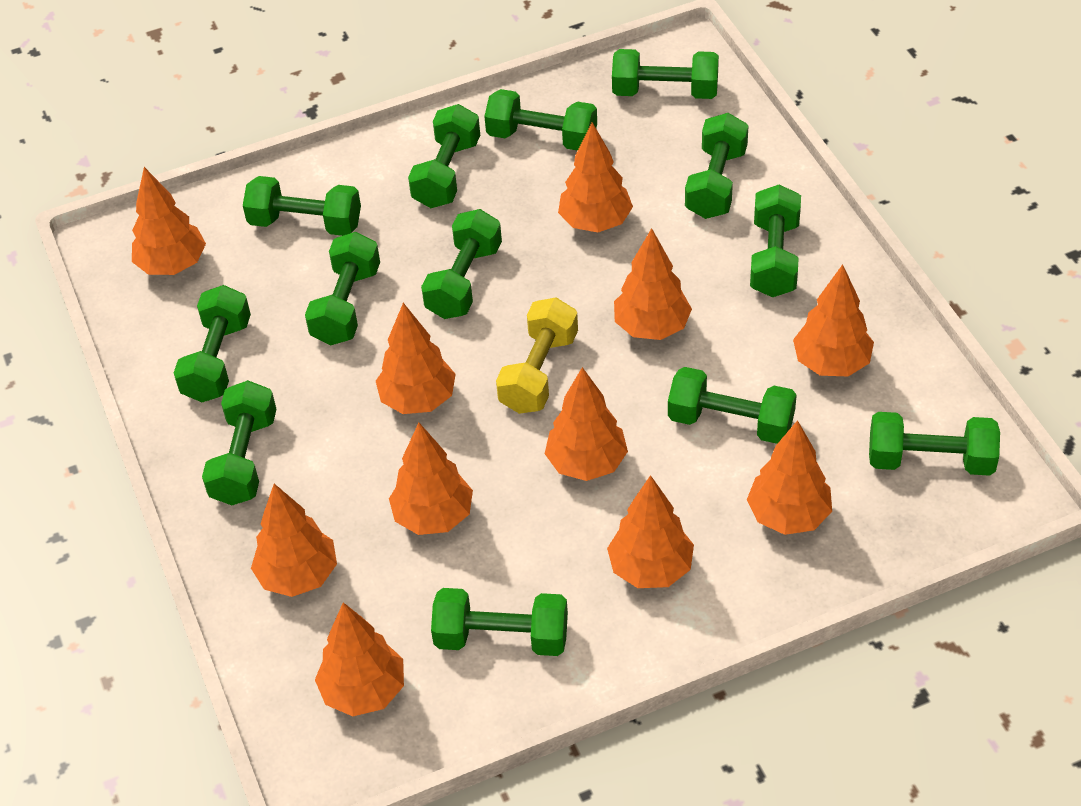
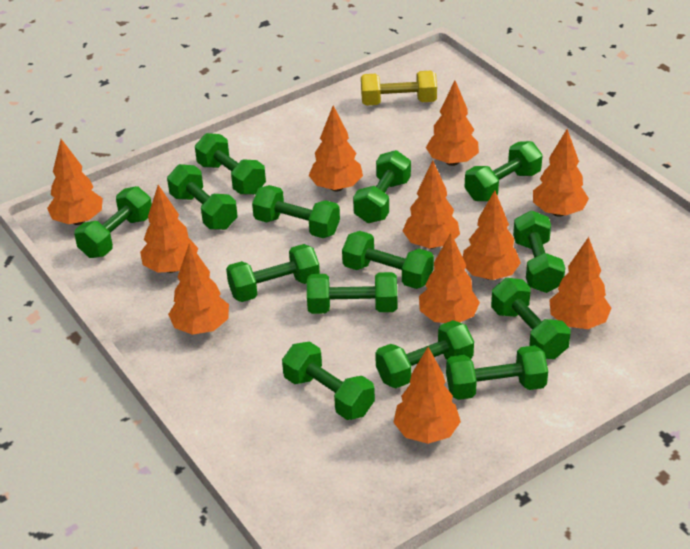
green dumbbell: 13 -> 14

